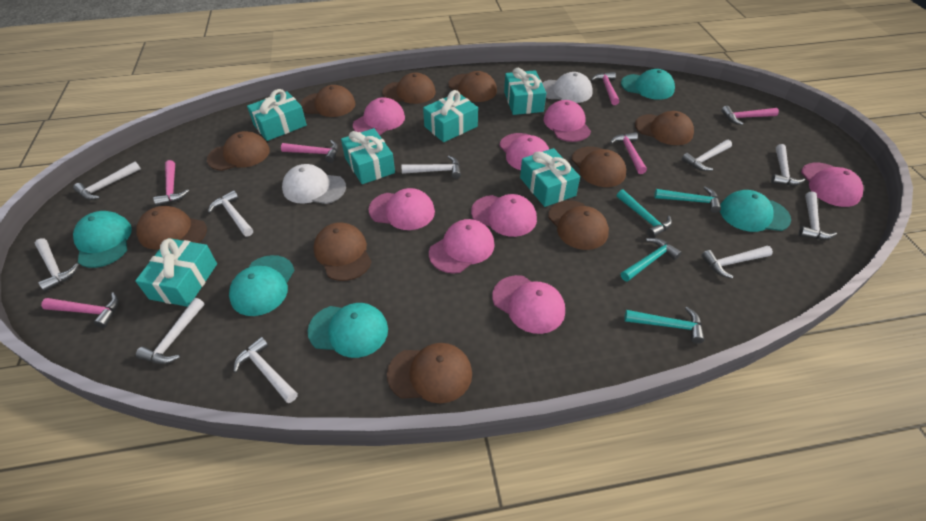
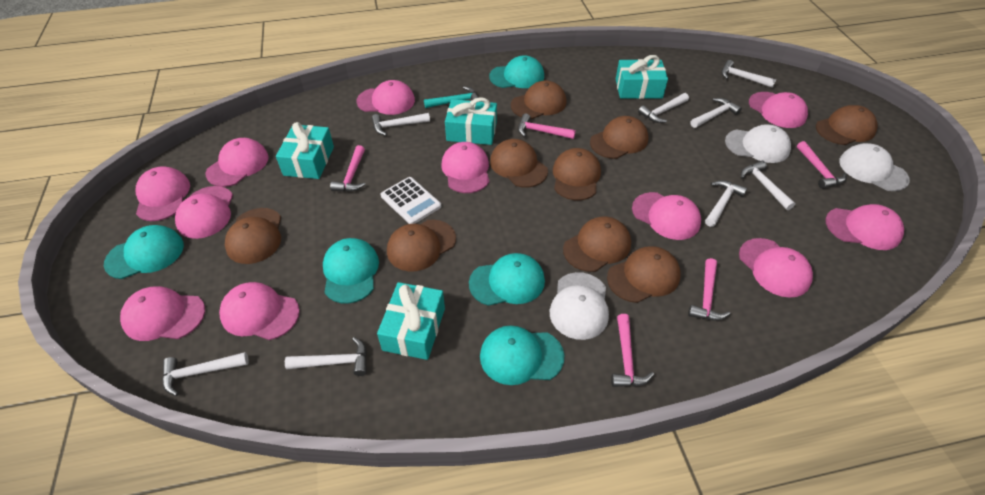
brown cap: 10 -> 9
pink cap: 8 -> 11
pink hammer: 6 -> 5
turquoise gift: 6 -> 4
turquoise hammer: 4 -> 1
white calculator: 0 -> 1
white cap: 2 -> 3
white hammer: 10 -> 8

